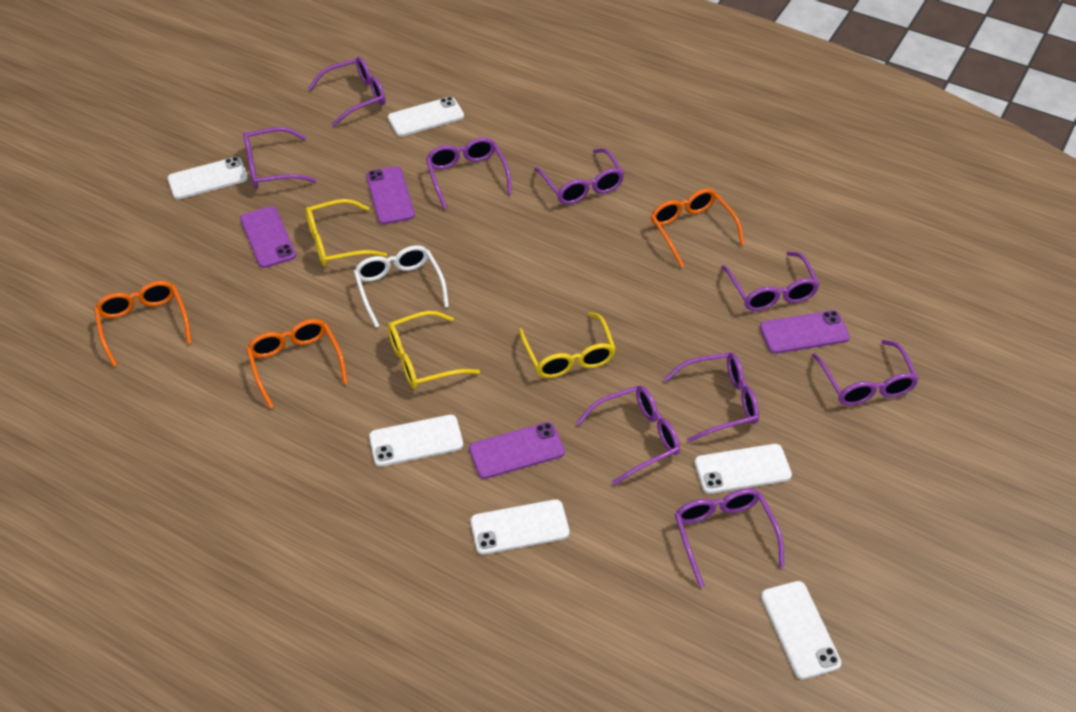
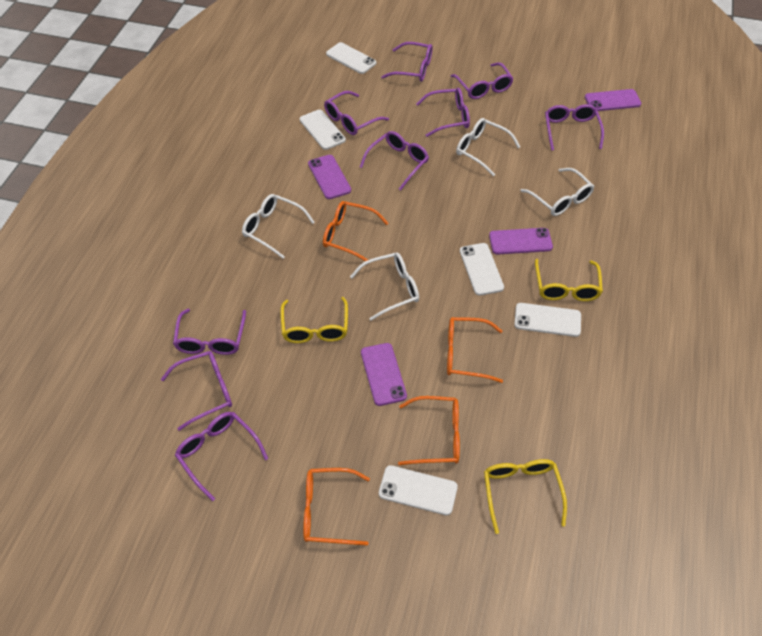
orange glasses: 3 -> 4
white glasses: 1 -> 4
white phone: 6 -> 5

